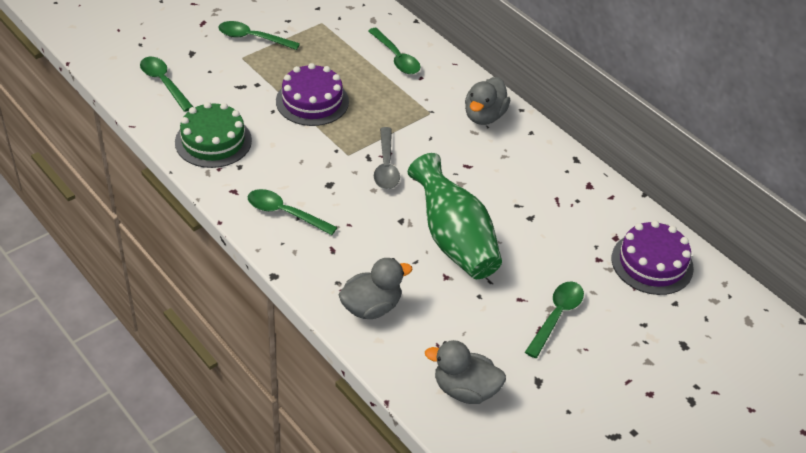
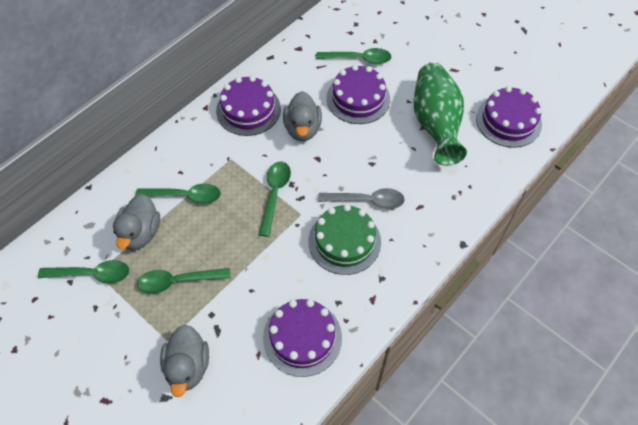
purple cake: 2 -> 4

